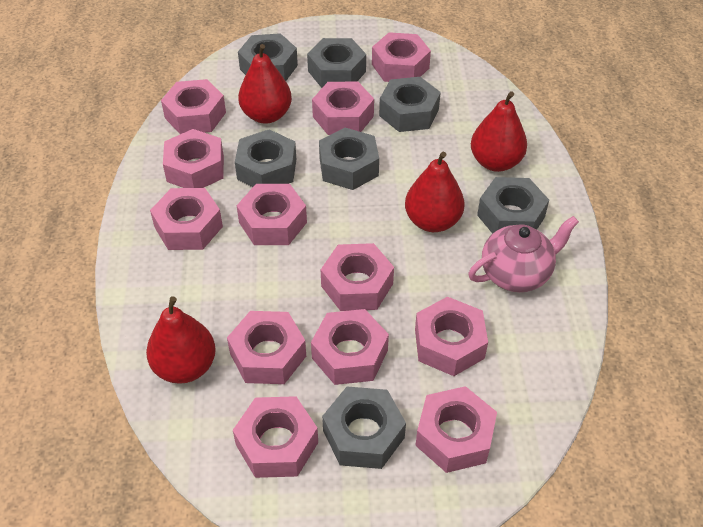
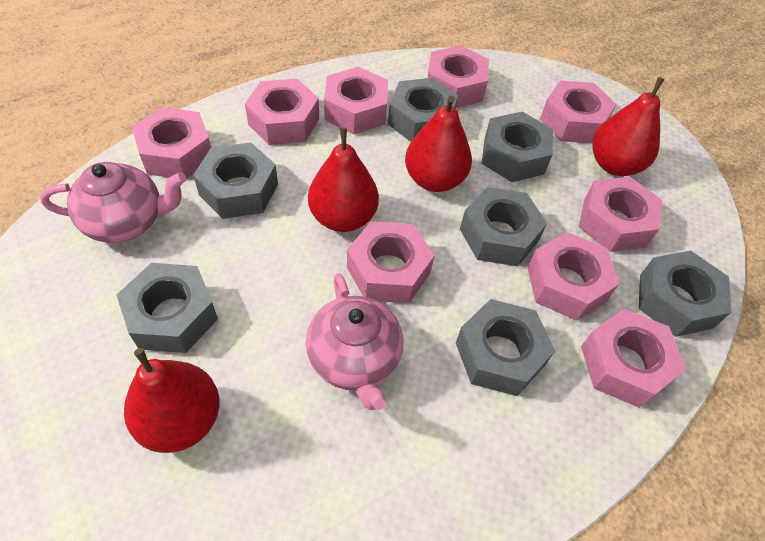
pink nut: 12 -> 9
pink teapot: 1 -> 2

